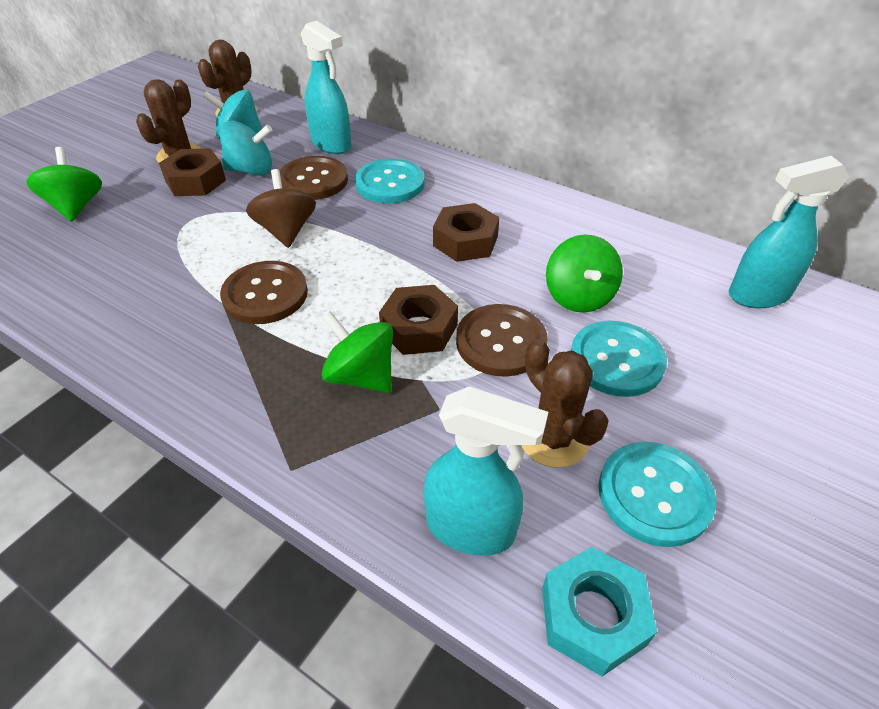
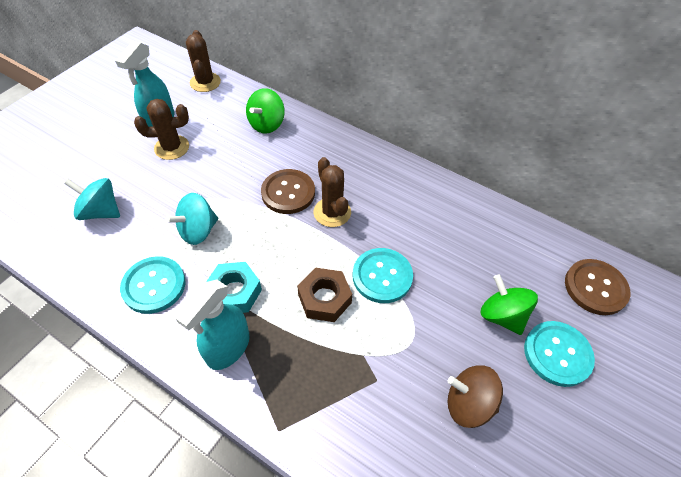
brown button: 3 -> 2
brown nut: 3 -> 1
green spinning top: 3 -> 2
turquoise spray bottle: 3 -> 2

